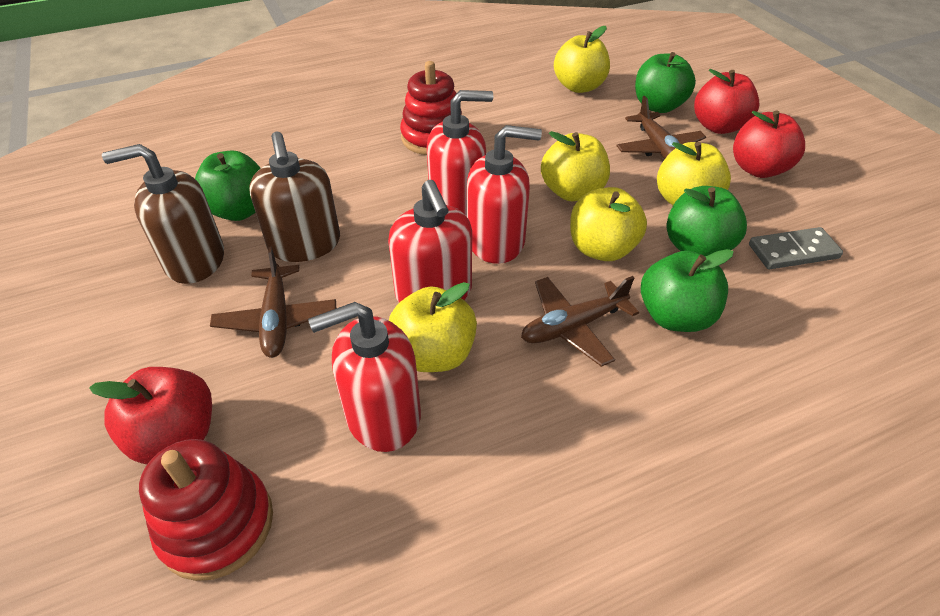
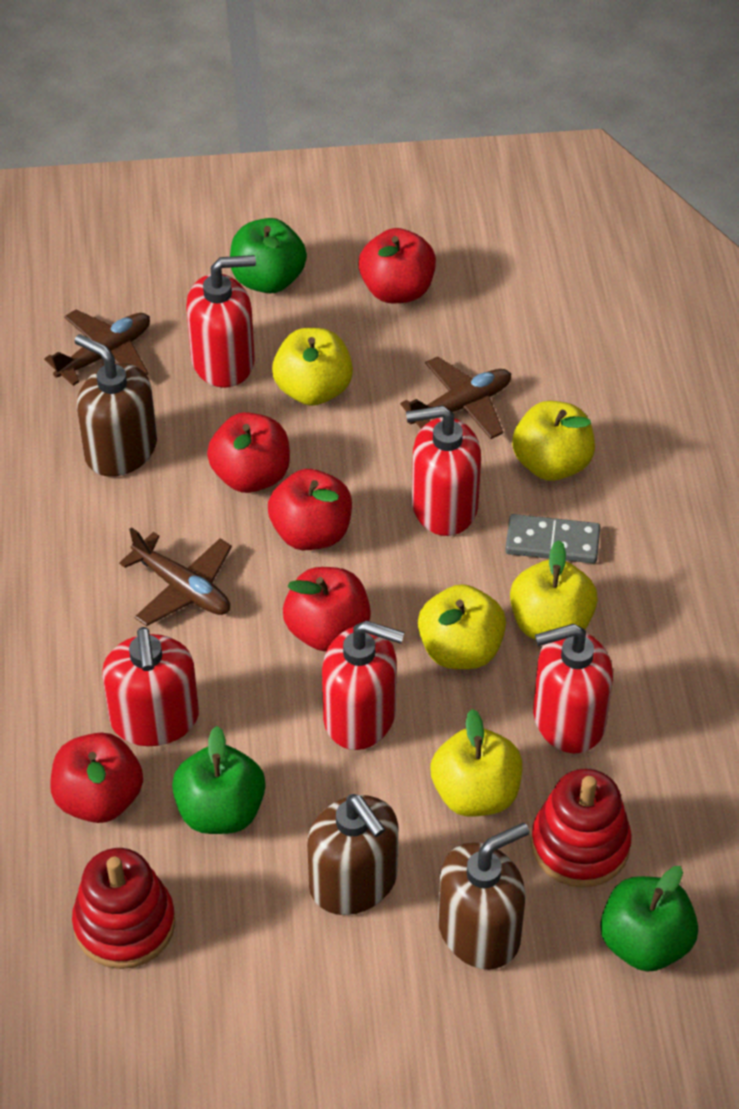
brown soap dispenser: 2 -> 3
green apple: 4 -> 3
red apple: 3 -> 5
red soap dispenser: 4 -> 5

